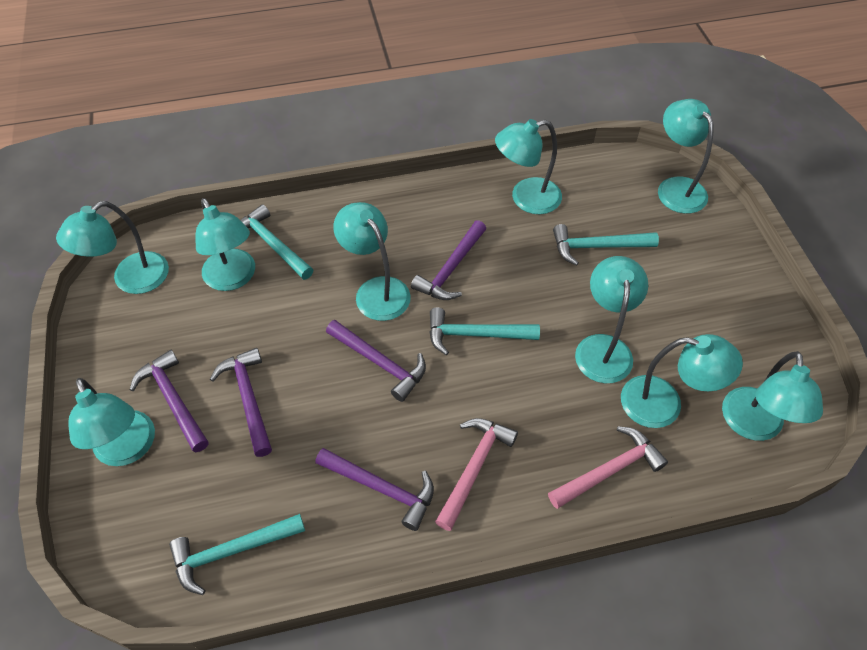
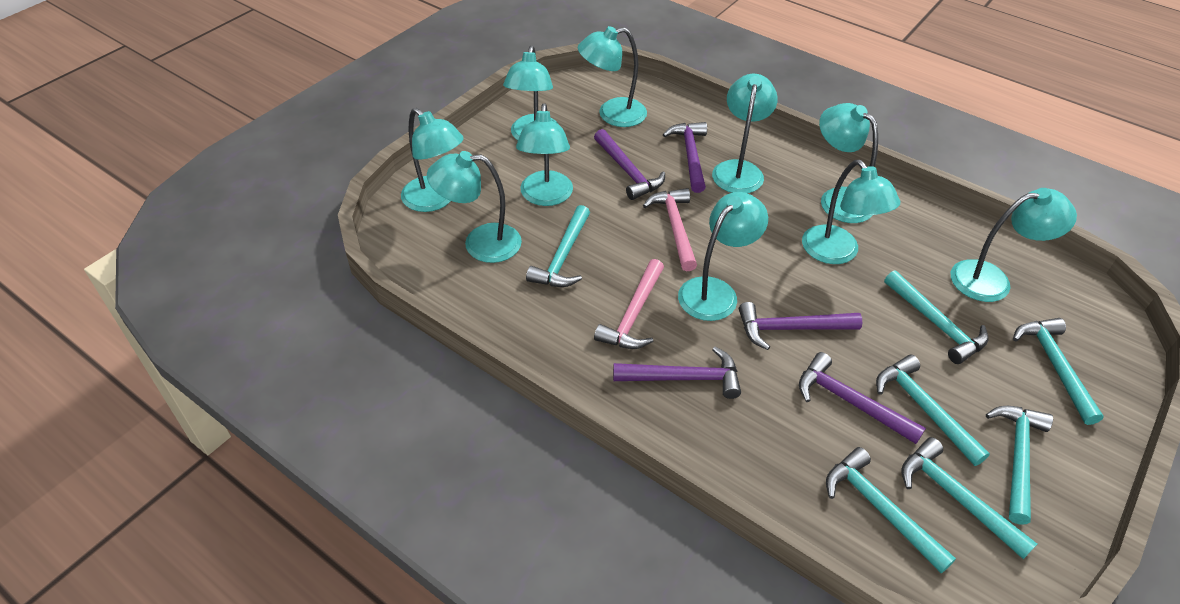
turquoise hammer: 4 -> 7
turquoise lamp: 9 -> 10

